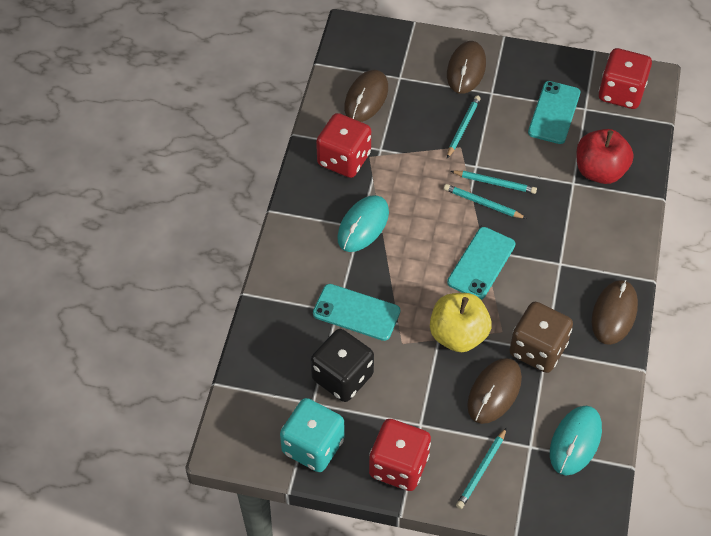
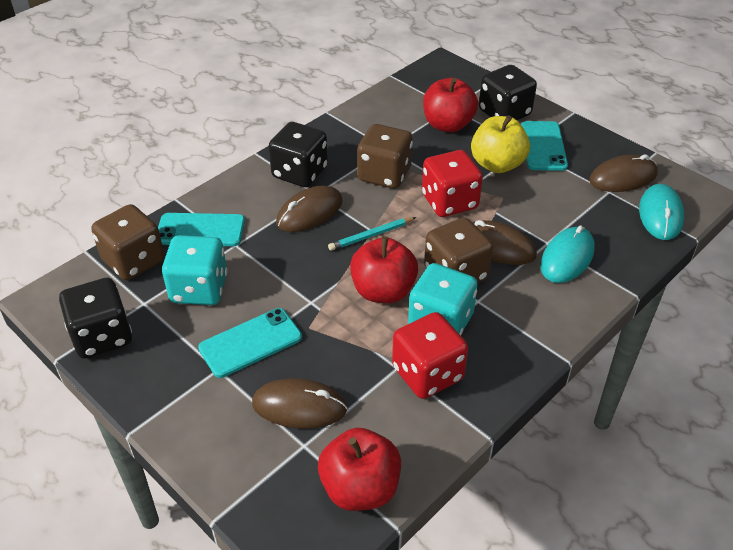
black dice: 1 -> 3
brown dice: 1 -> 3
red apple: 1 -> 3
red dice: 3 -> 2
turquoise dice: 1 -> 2
turquoise pencil: 4 -> 1

